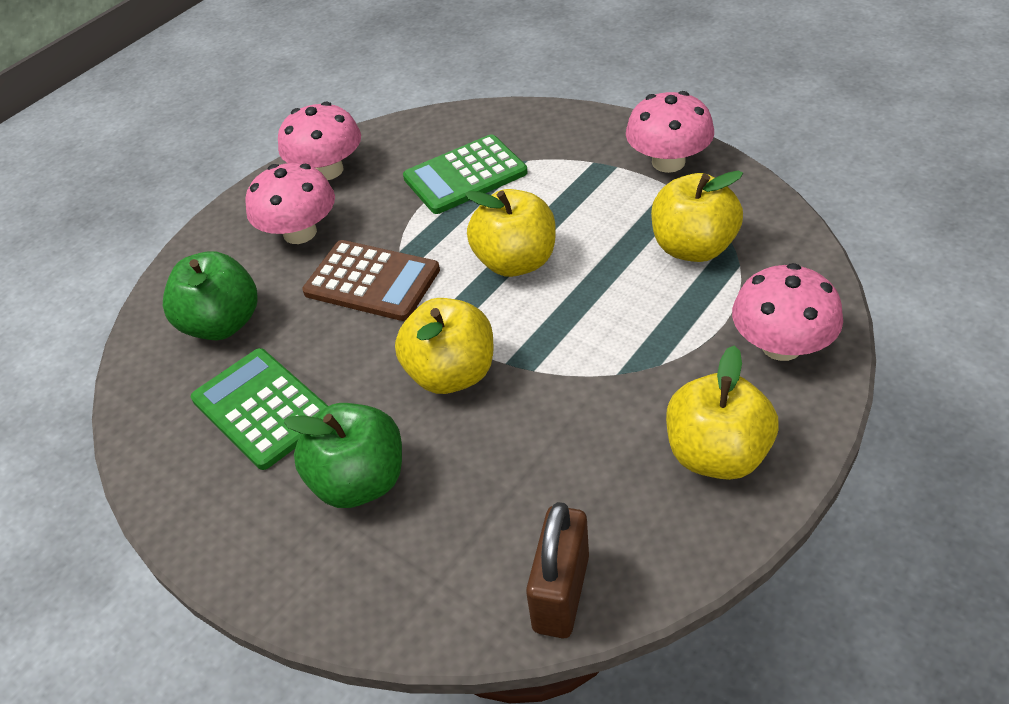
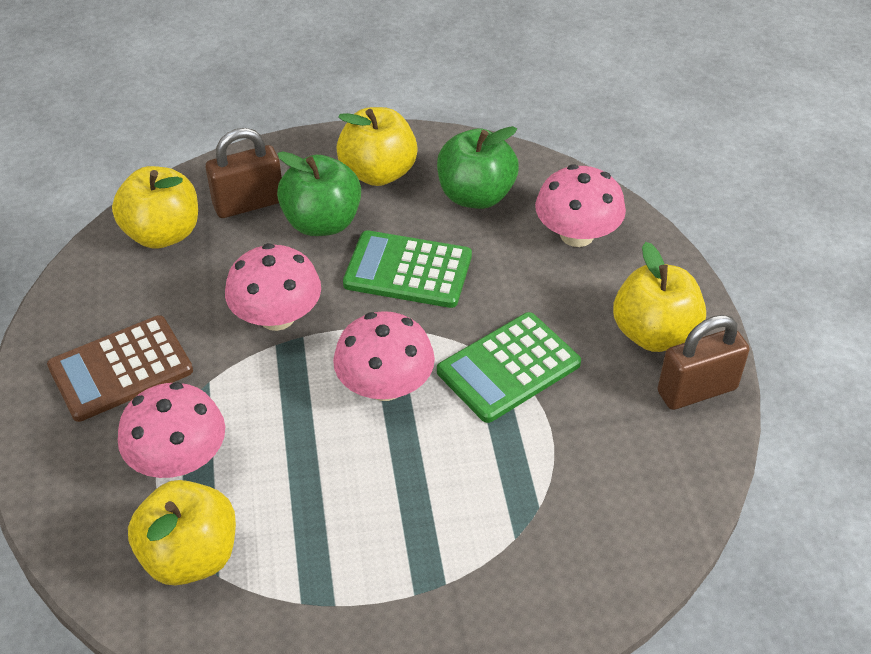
brown padlock: 1 -> 2

